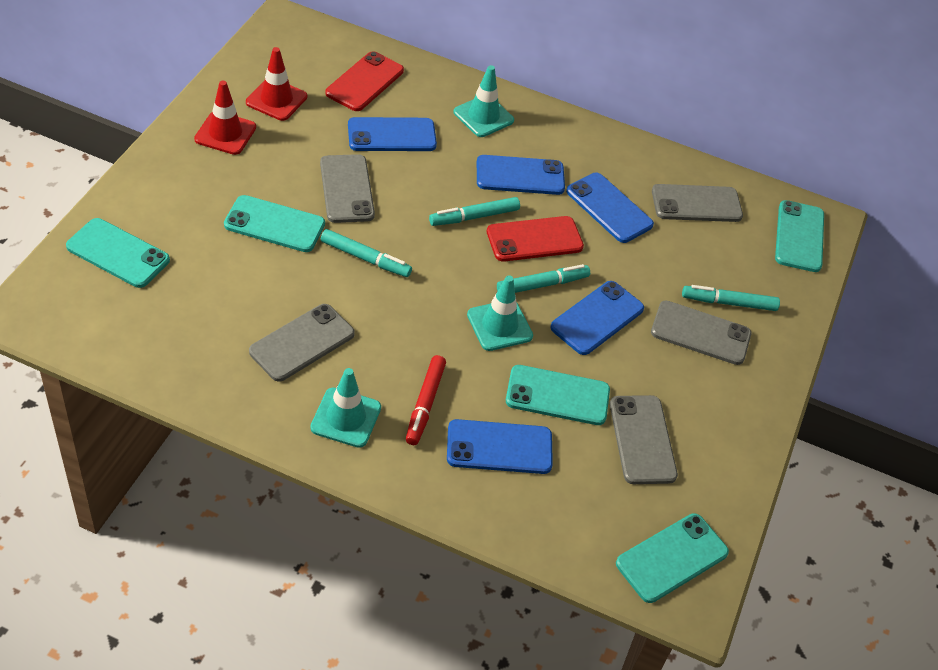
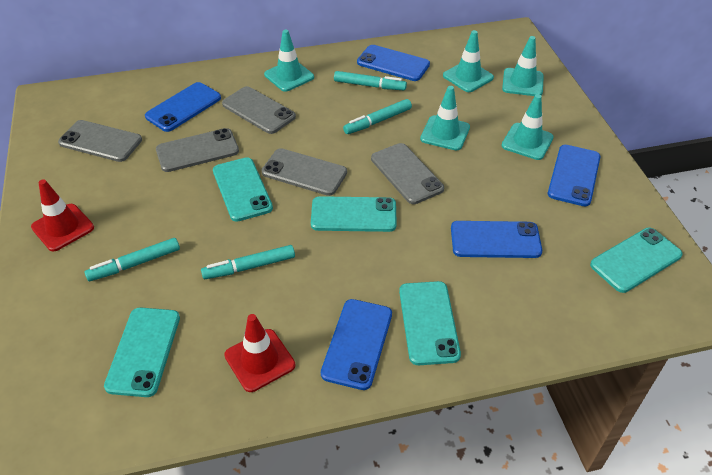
red marker: 1 -> 0
red phone: 2 -> 0
turquoise traffic cone: 3 -> 5

